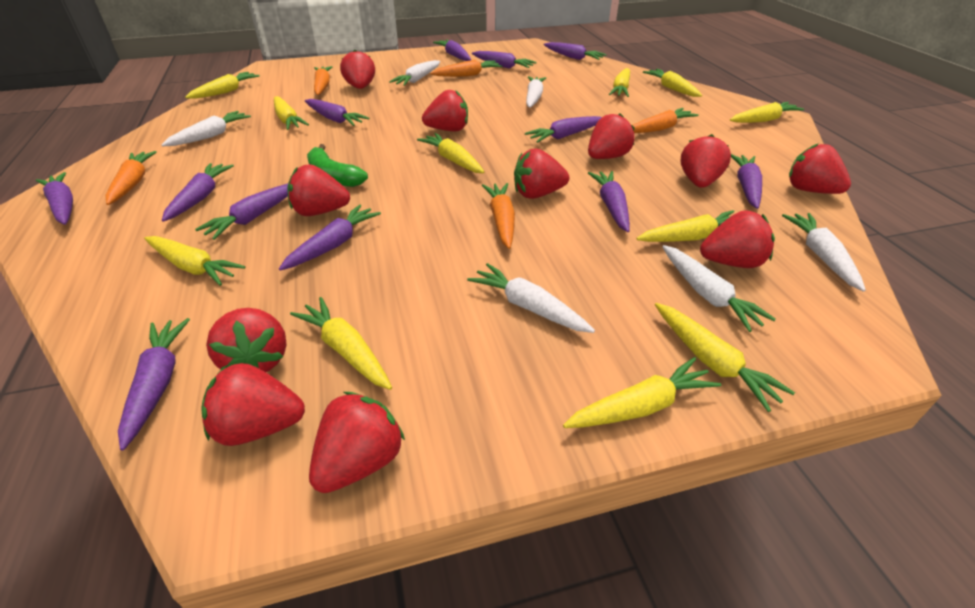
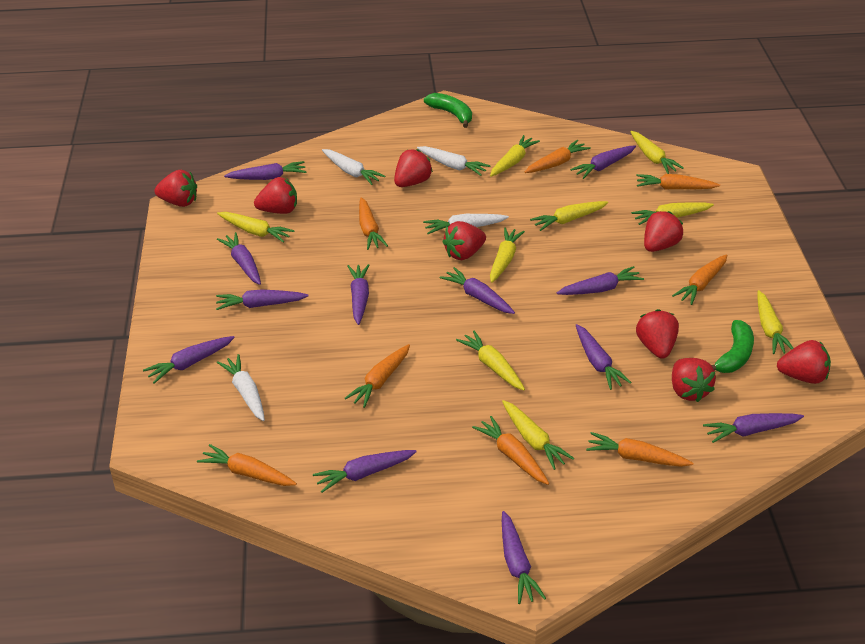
green banana: 1 -> 2
orange carrot: 5 -> 8
red strawberry: 11 -> 8
white carrot: 6 -> 4
yellow carrot: 11 -> 9

